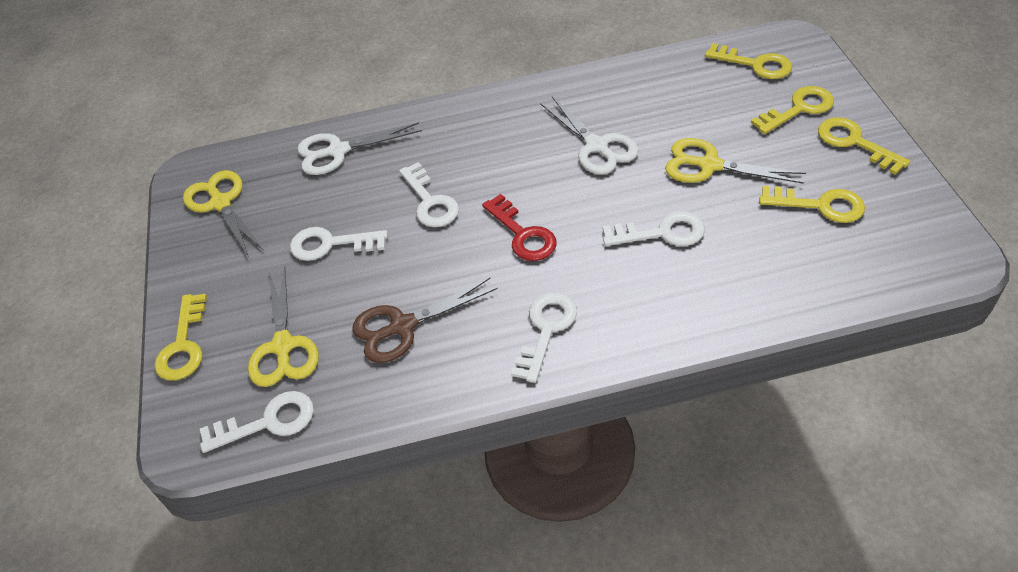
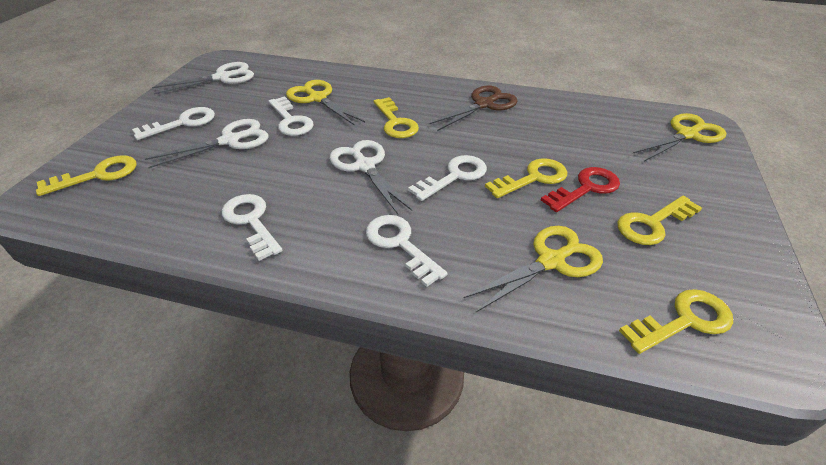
white scissors: 2 -> 3

